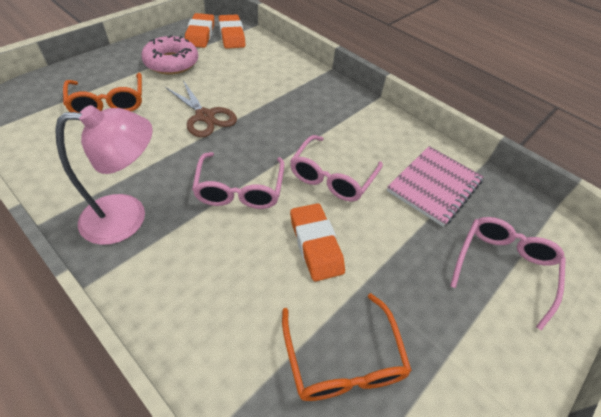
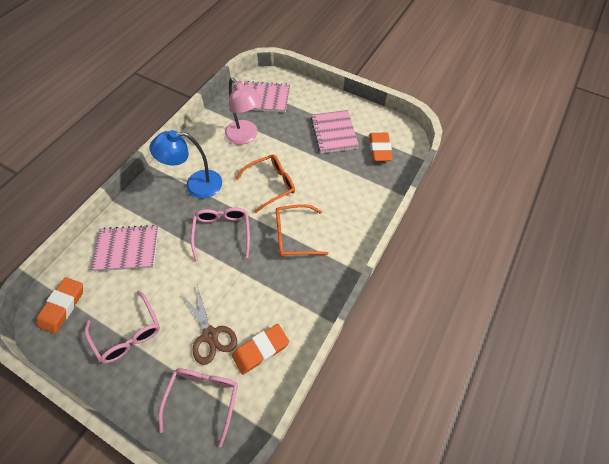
blue lamp: 0 -> 1
pink donut: 1 -> 0
pink notebook: 1 -> 3

